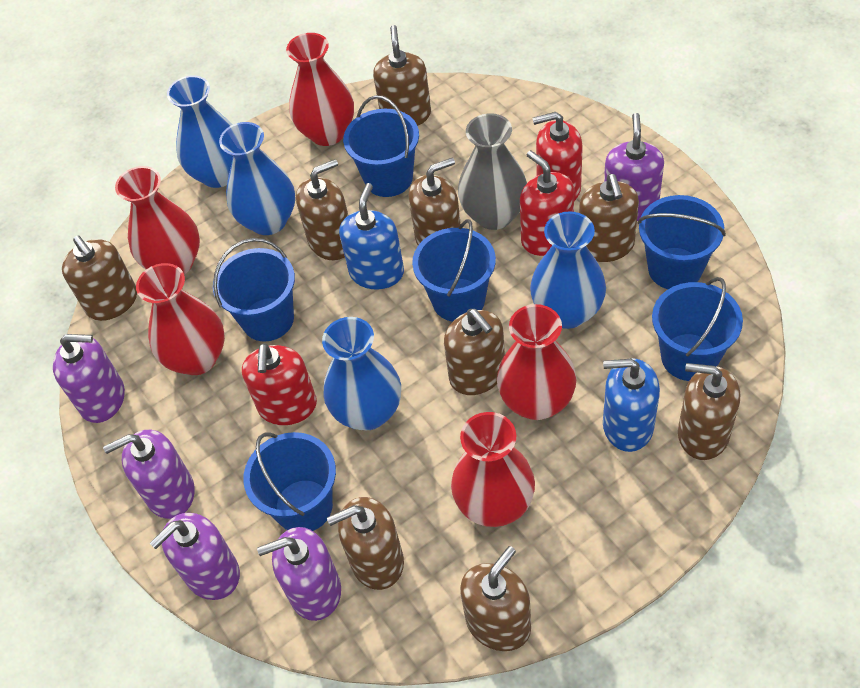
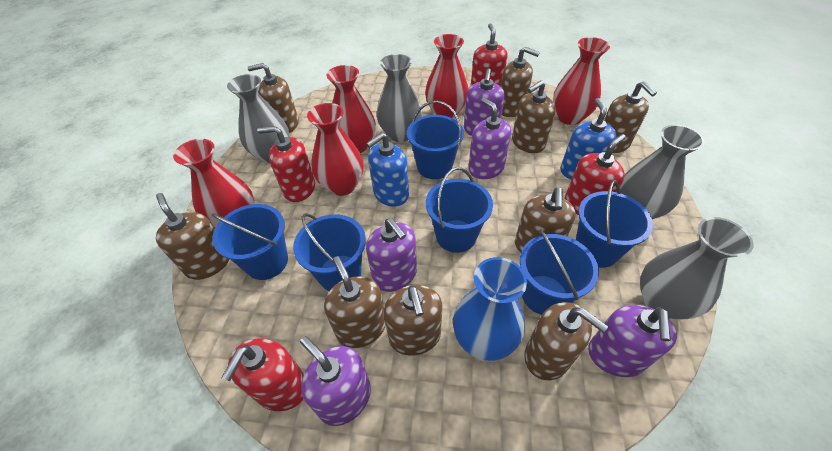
blue vase: 4 -> 1
grey vase: 1 -> 4
red soap dispenser: 3 -> 4

